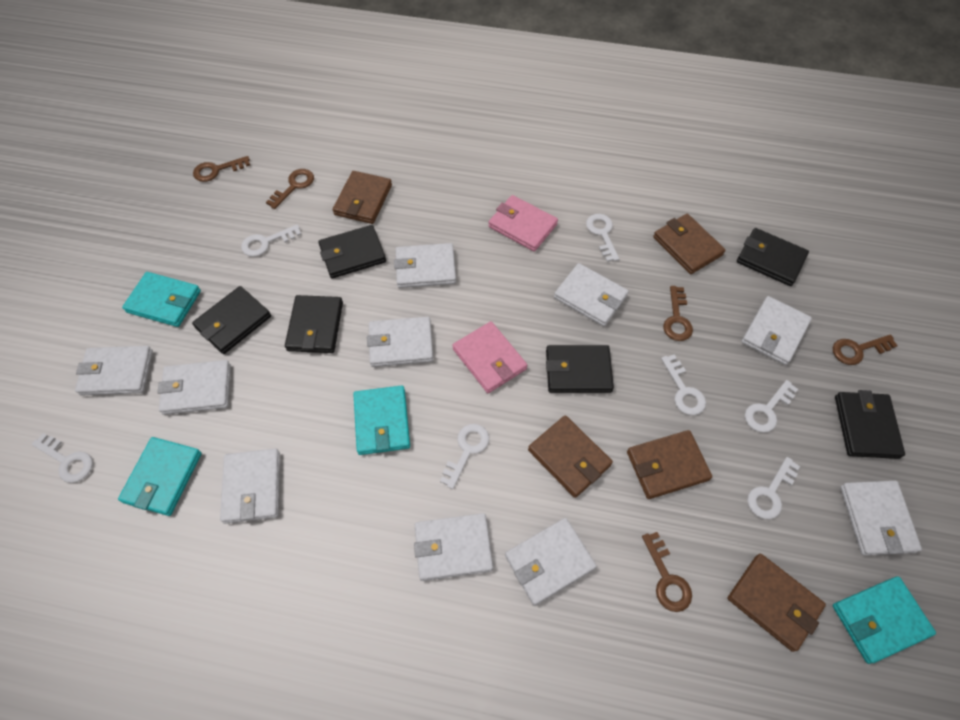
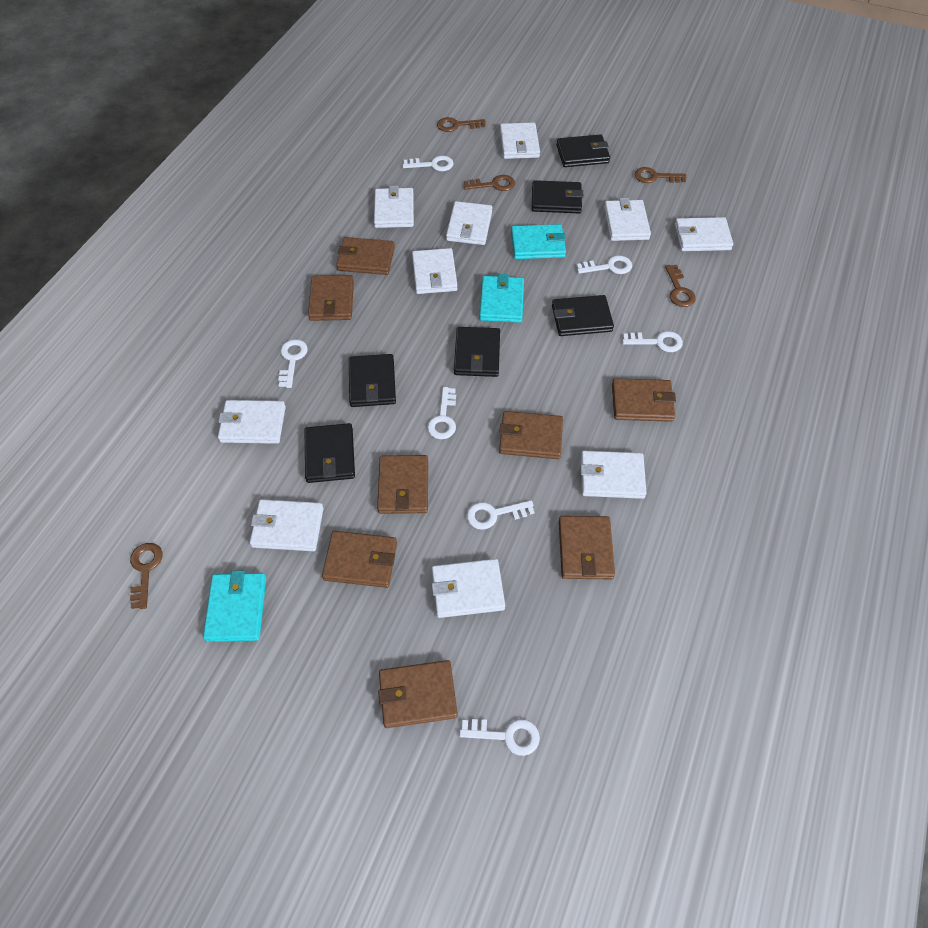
brown wallet: 5 -> 8
pink wallet: 2 -> 0
turquoise wallet: 4 -> 3

